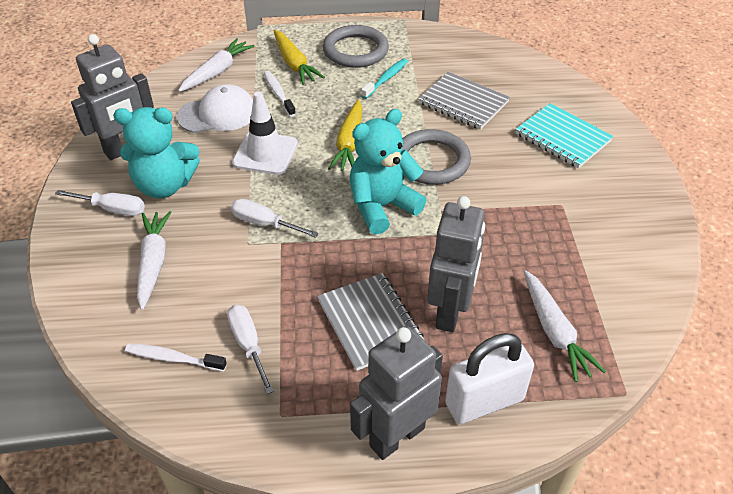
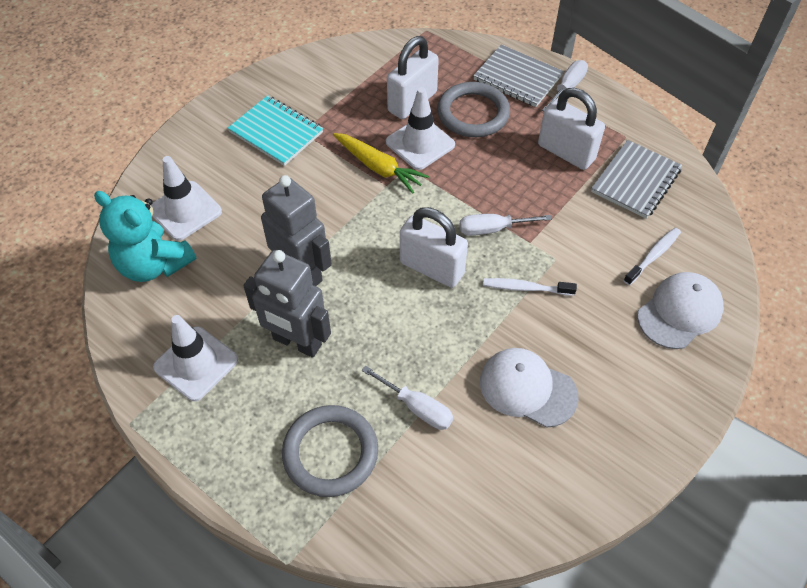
grey robot: 3 -> 2
turquoise teddy bear: 2 -> 1
turquoise toothbrush: 1 -> 0
white cap: 1 -> 2
white carrot: 3 -> 0
white padlock: 1 -> 3
white traffic cone: 1 -> 3
yellow carrot: 2 -> 1

